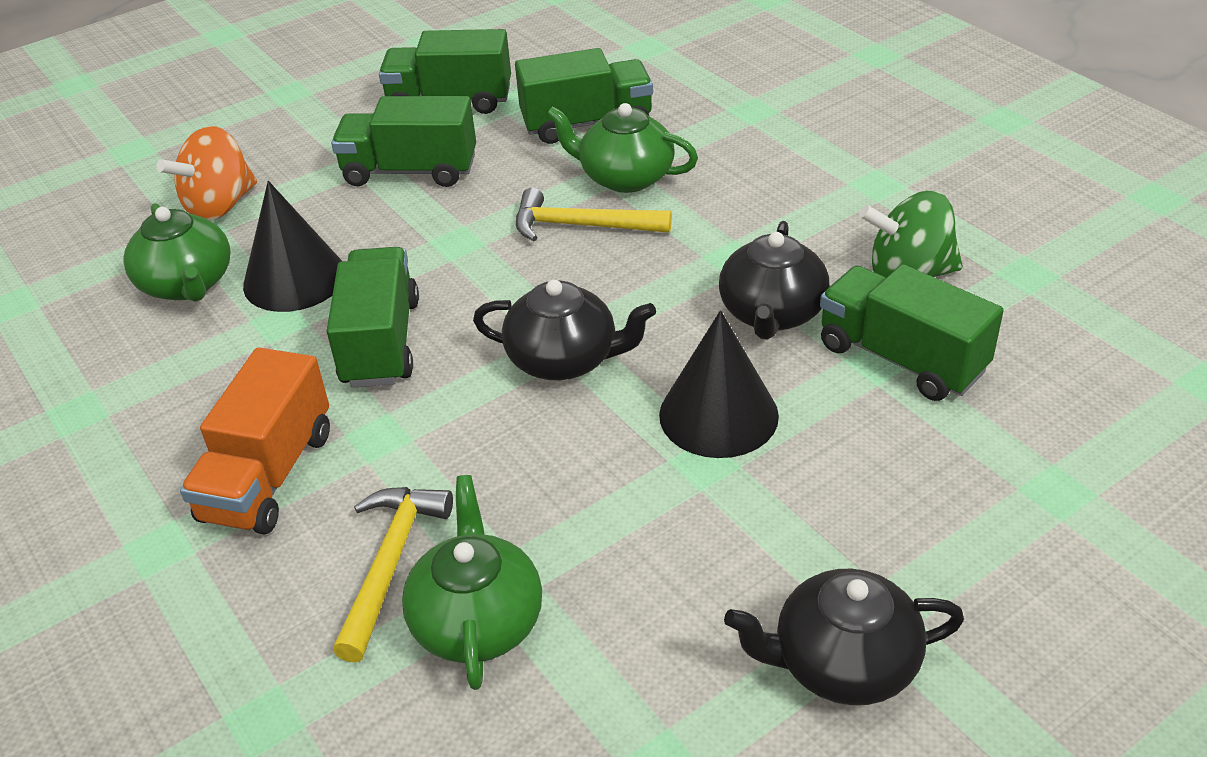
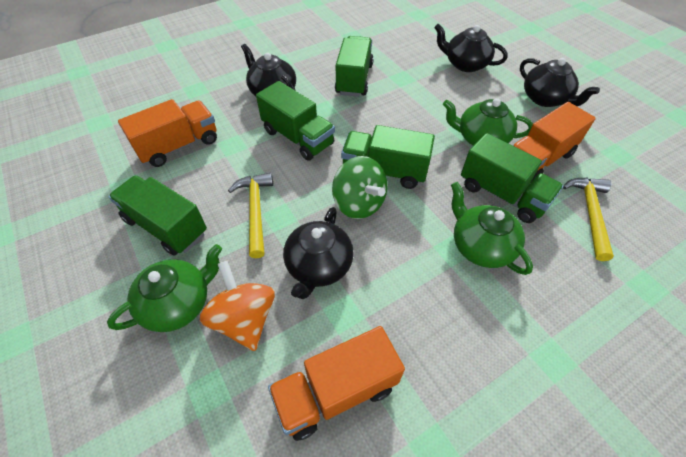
black cone: 2 -> 0
black teapot: 3 -> 4
orange truck: 1 -> 3

